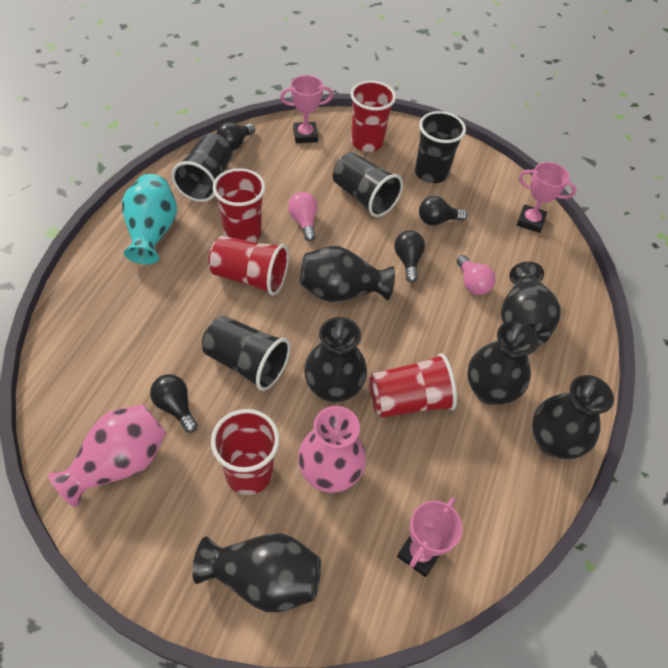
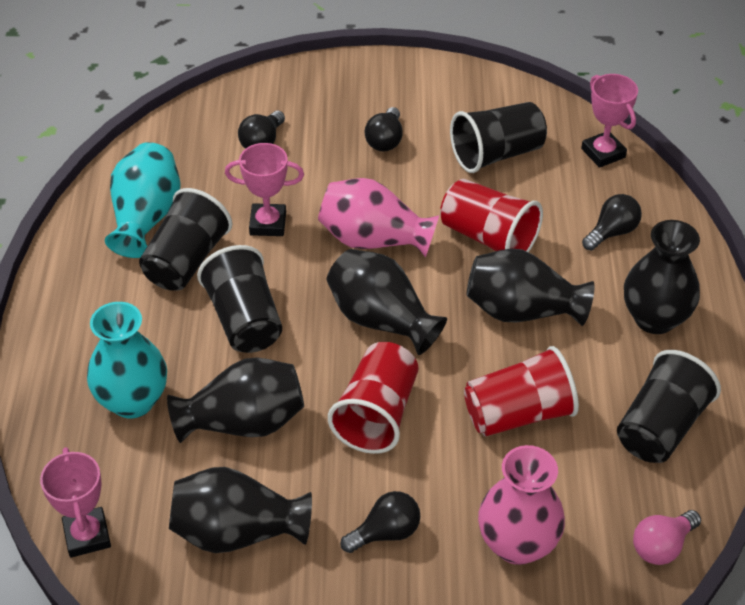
black vase: 6 -> 5
pink light bulb: 2 -> 1
red cup: 5 -> 3
turquoise vase: 1 -> 2

